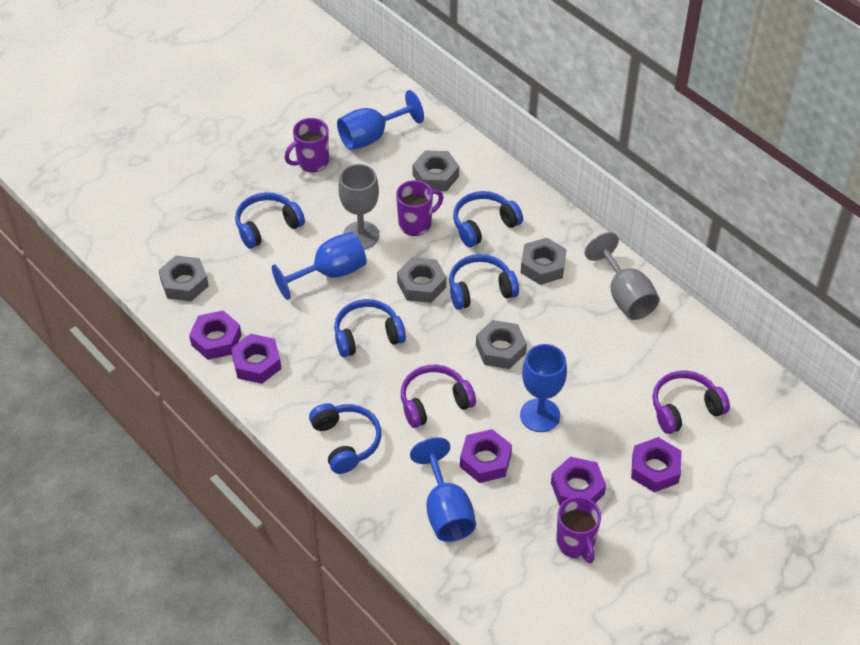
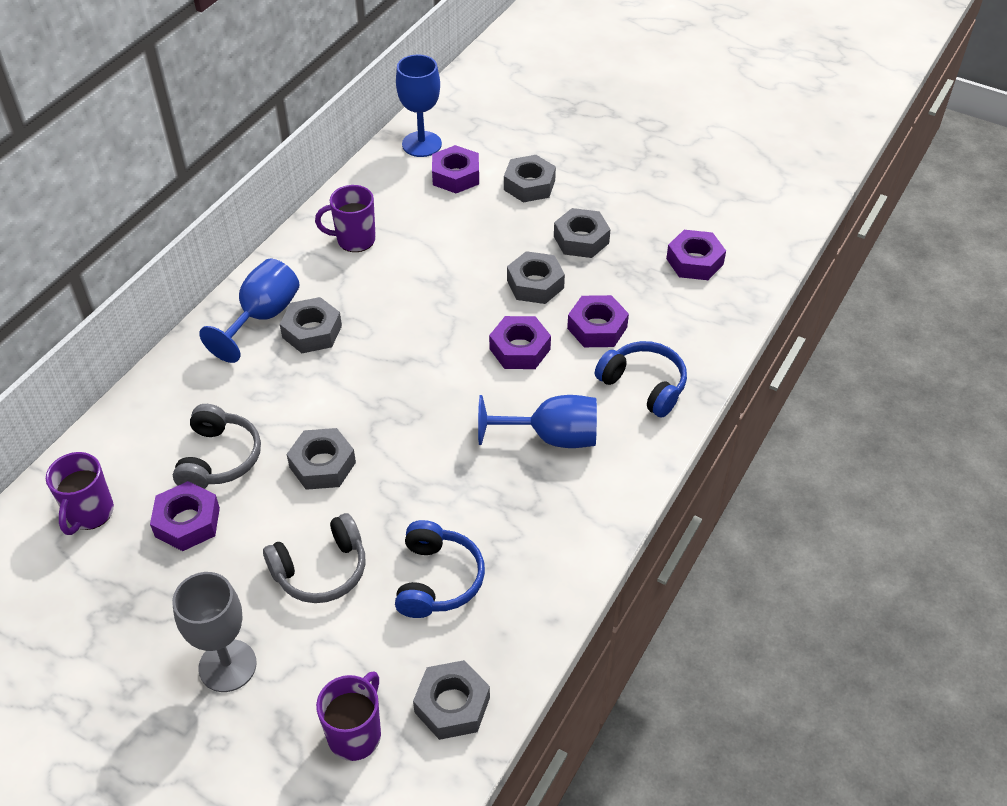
blue goblet: 4 -> 3
blue headphones: 5 -> 2
grey goblet: 2 -> 1
grey headphones: 0 -> 2
grey nut: 5 -> 6
purple headphones: 2 -> 0

